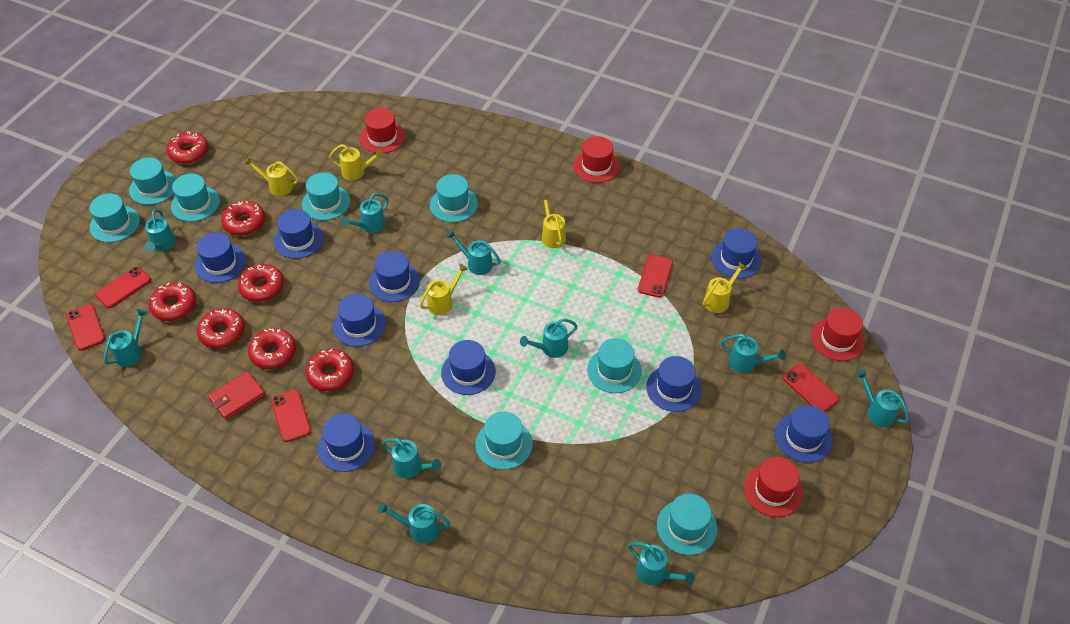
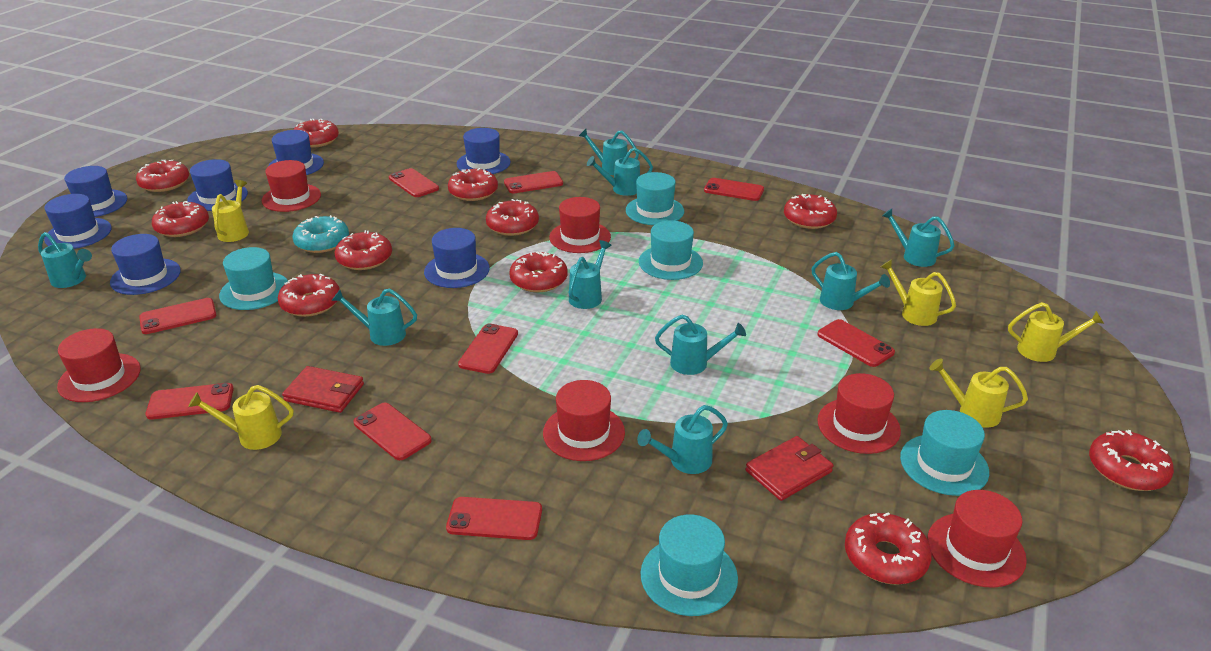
blue hat: 9 -> 7
red donut: 7 -> 11
red hat: 4 -> 6
red phone: 5 -> 9
red wallet: 1 -> 2
turquoise donut: 0 -> 1
turquoise hat: 8 -> 5
turquoise watering can: 10 -> 9

